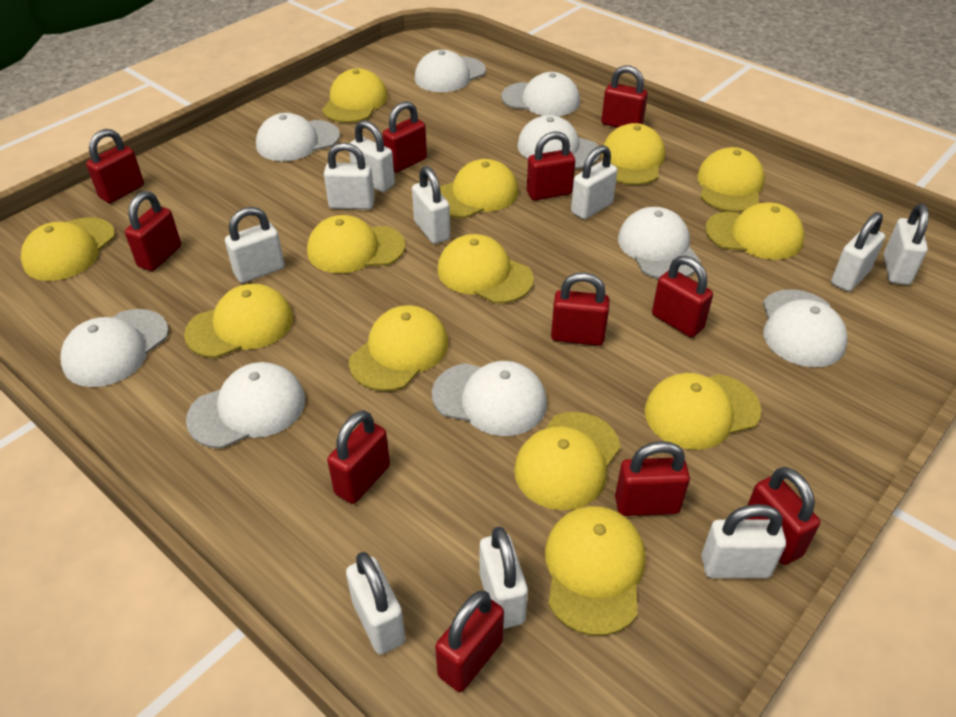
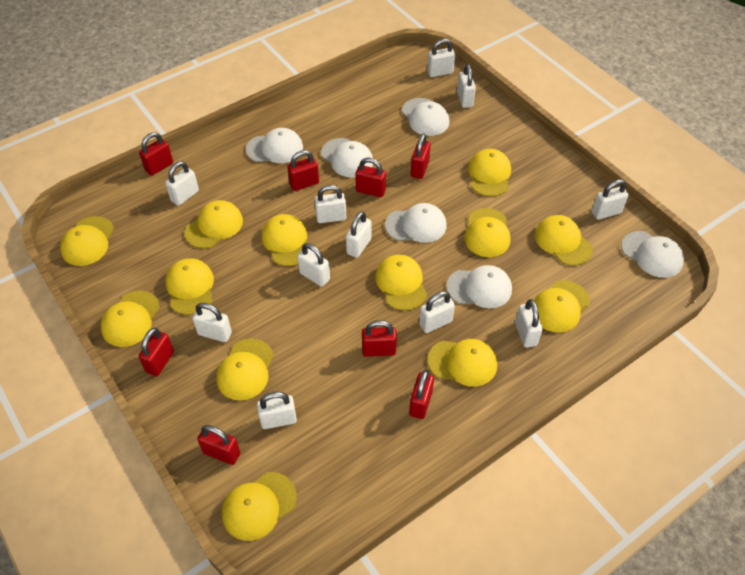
red padlock: 11 -> 8
white cap: 9 -> 6
white padlock: 10 -> 11

